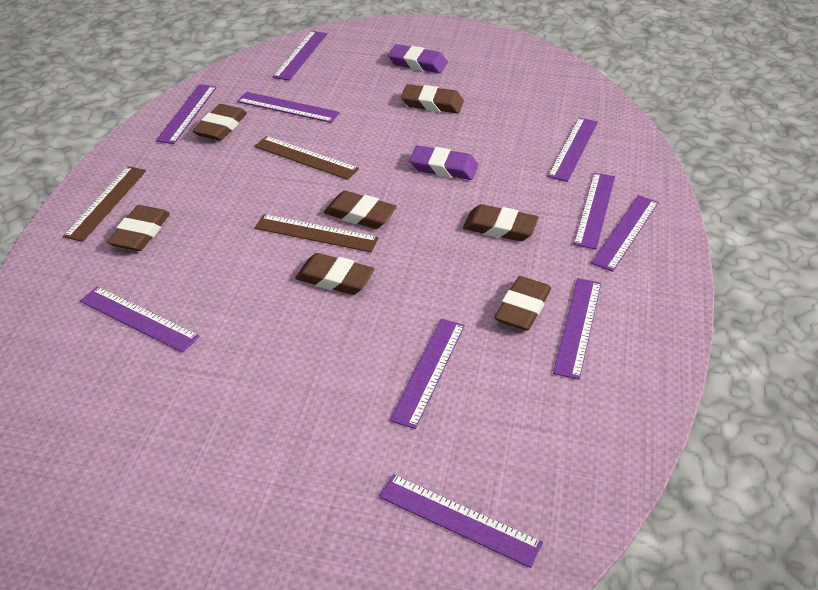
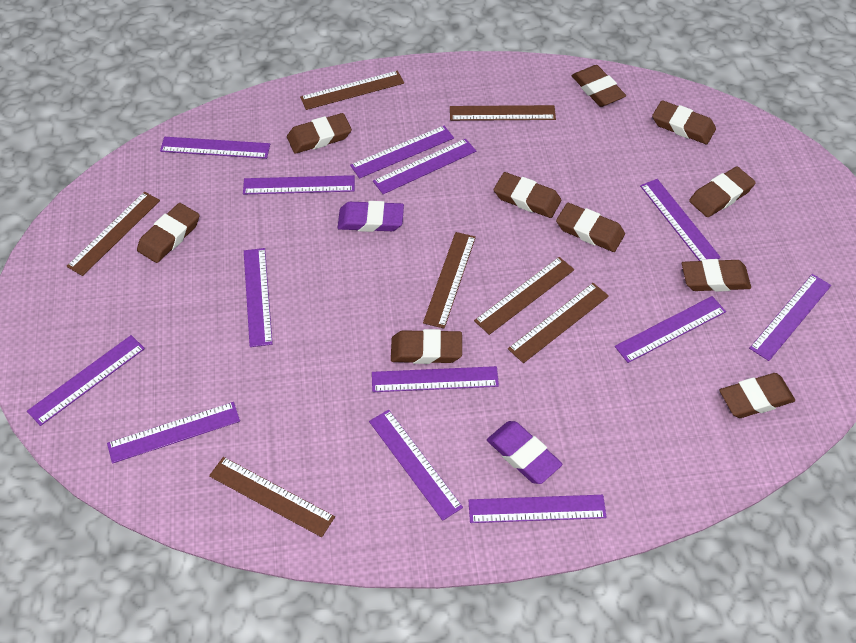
brown eraser: 7 -> 10
brown ruler: 3 -> 7
purple ruler: 10 -> 13

